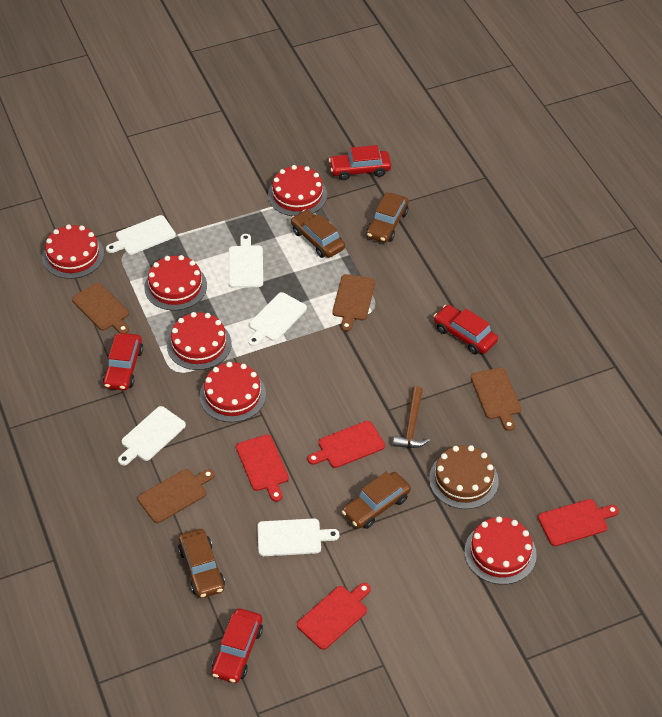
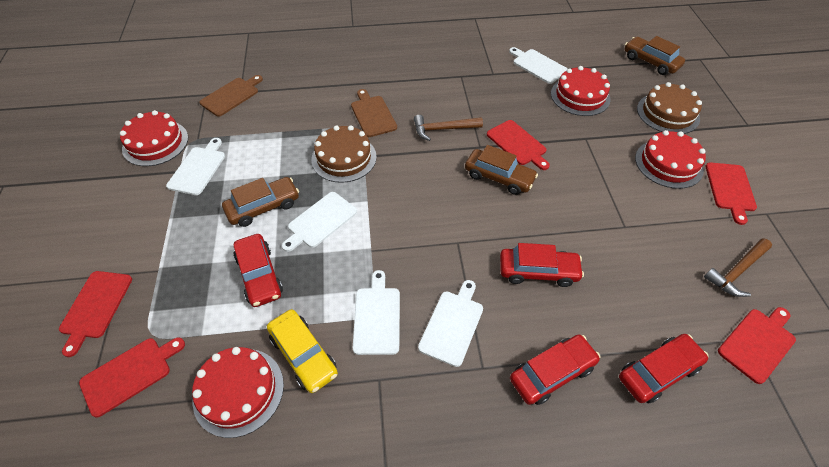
brown cake: 1 -> 2
brown car: 4 -> 3
brown cutting board: 4 -> 2
brown hammer: 1 -> 2
red cake: 6 -> 4
red cutting board: 4 -> 5
yellow car: 0 -> 1

